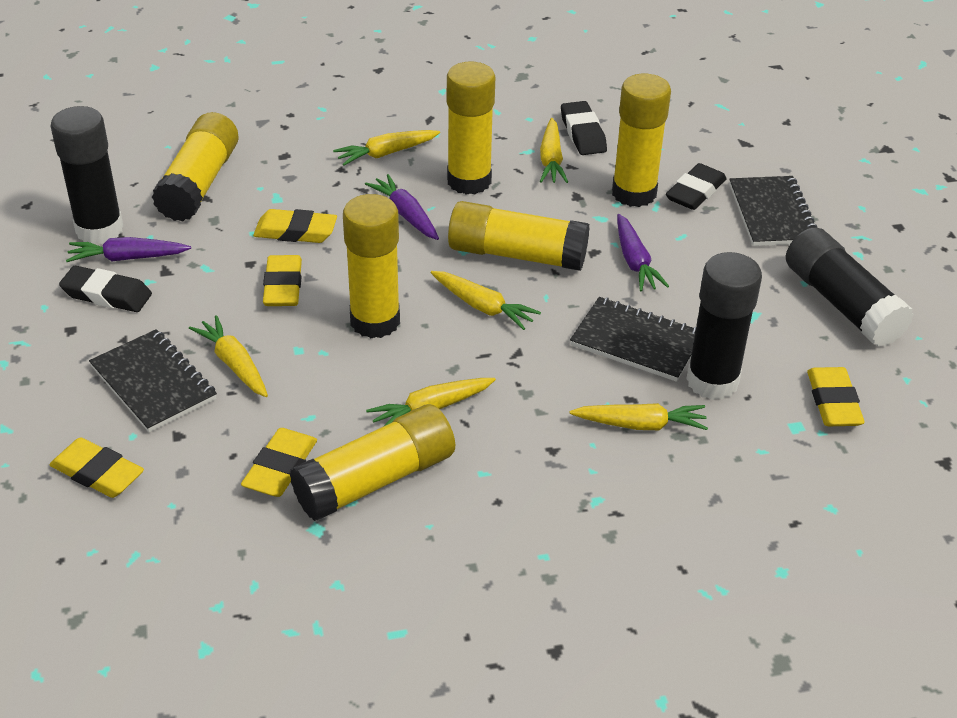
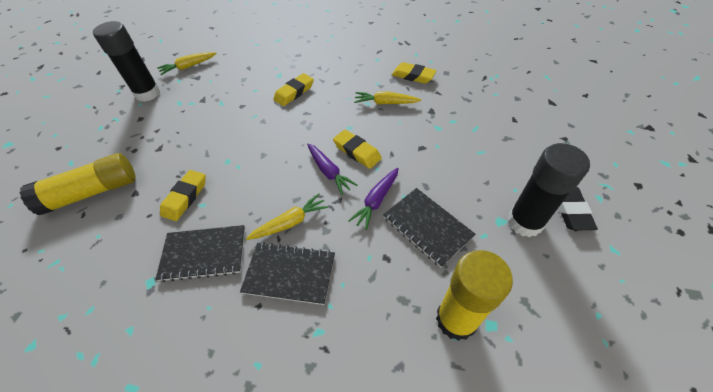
black eraser: 3 -> 1
black glue stick: 3 -> 2
purple carrot: 3 -> 2
yellow carrot: 6 -> 3
yellow eraser: 5 -> 4
yellow glue stick: 6 -> 2

